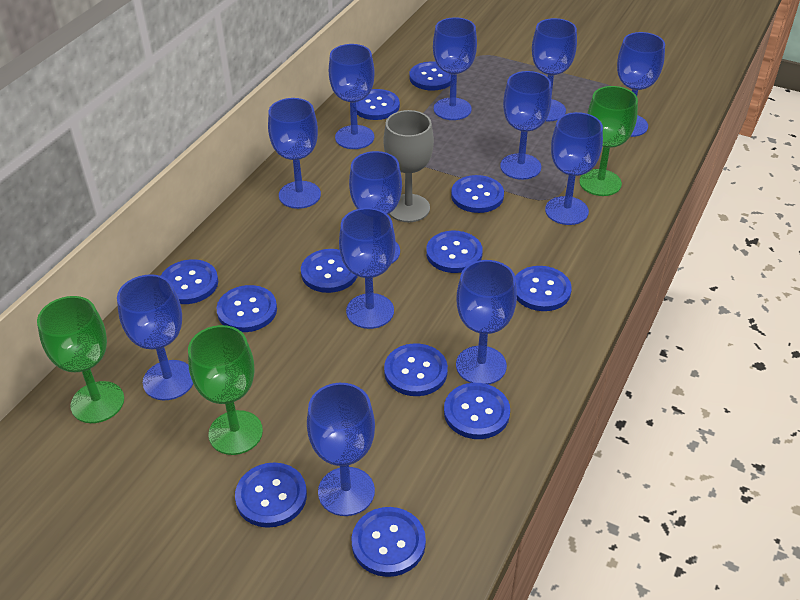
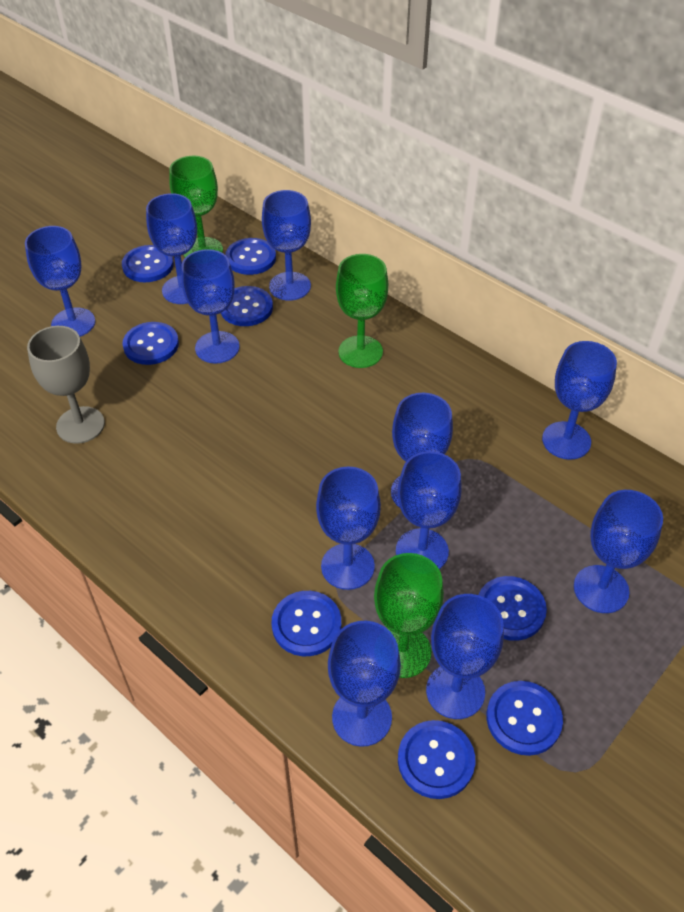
blue button: 12 -> 8
blue goblet: 12 -> 11

